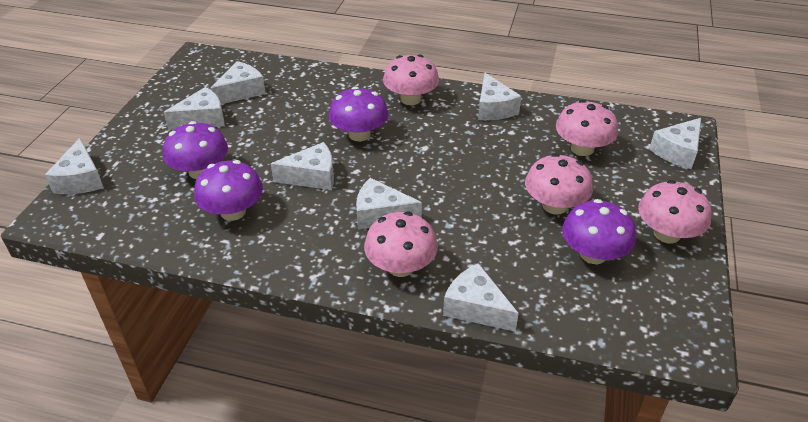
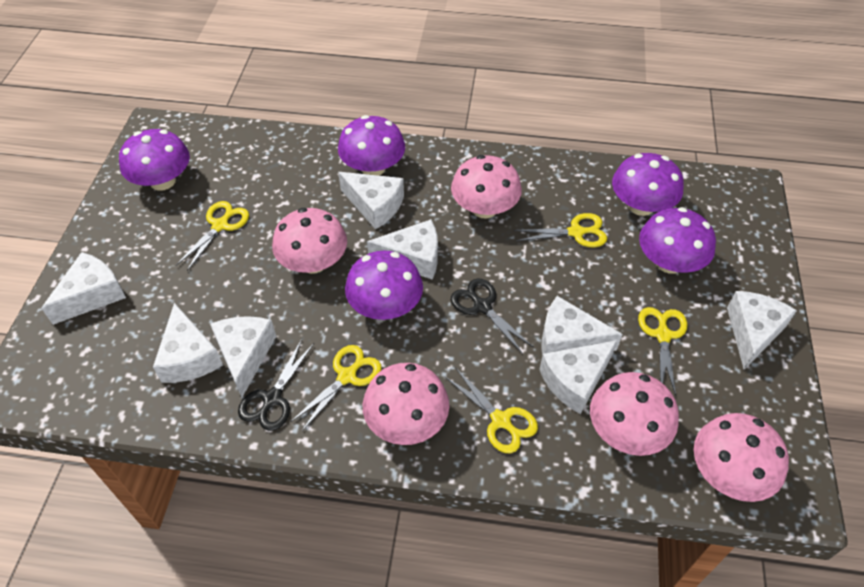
black scissors: 0 -> 2
purple mushroom: 4 -> 5
yellow scissors: 0 -> 5

